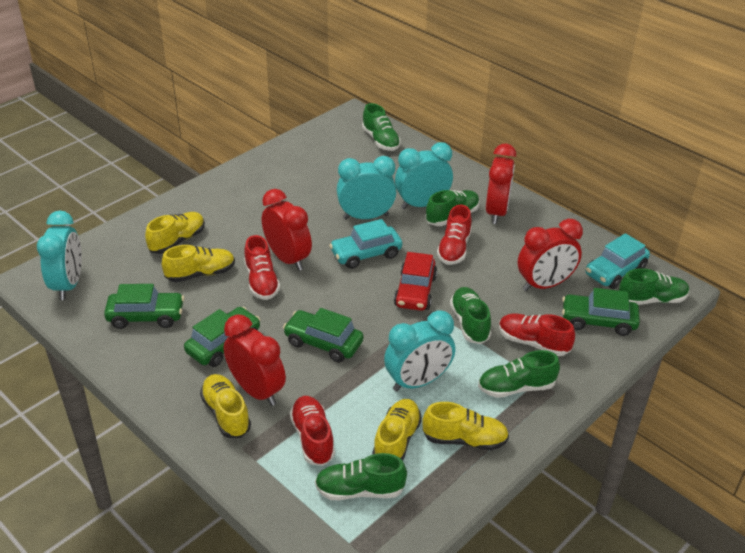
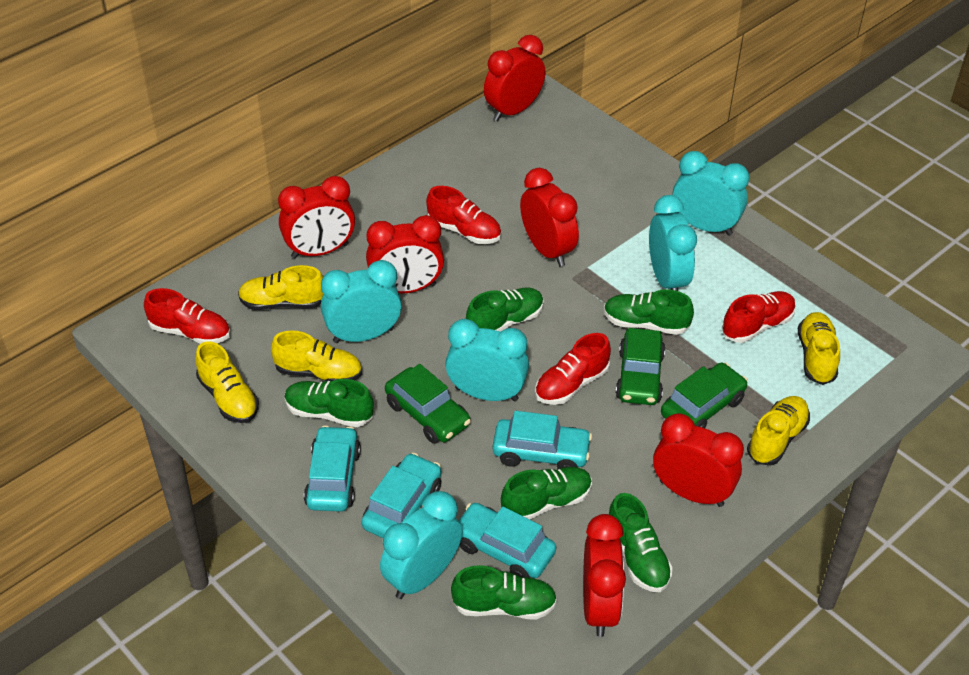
green car: 4 -> 3
red car: 1 -> 0
red clock: 4 -> 6
turquoise car: 2 -> 4
turquoise clock: 4 -> 5

